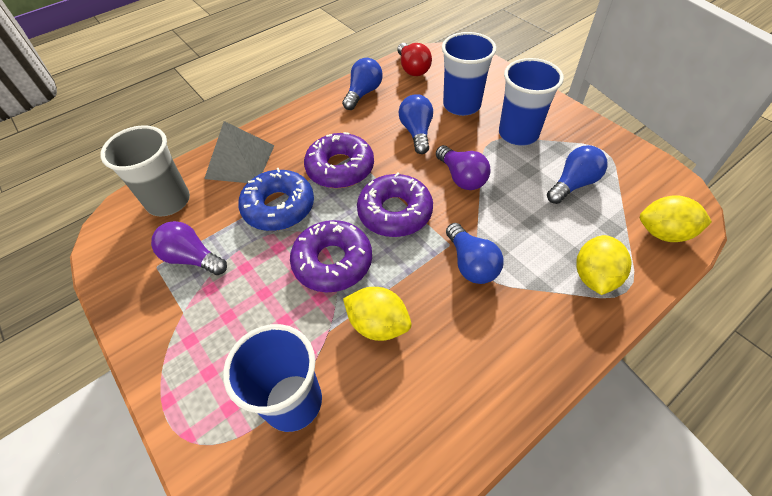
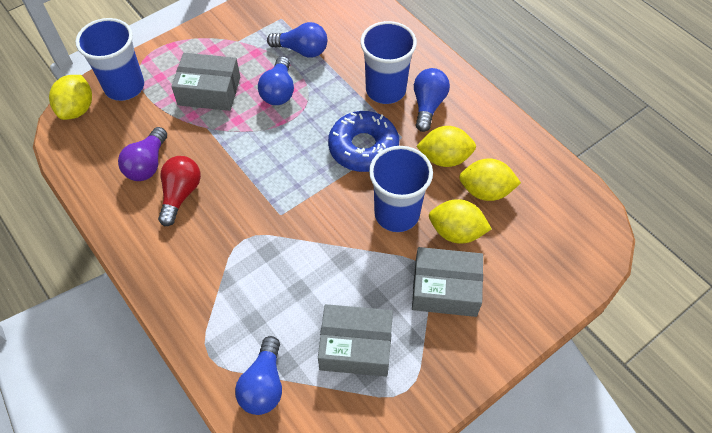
grey box: 0 -> 3
grey cup: 1 -> 0
grey pyramid: 1 -> 0
purple donut: 3 -> 0
purple light bulb: 2 -> 1
yellow lemon: 3 -> 4

